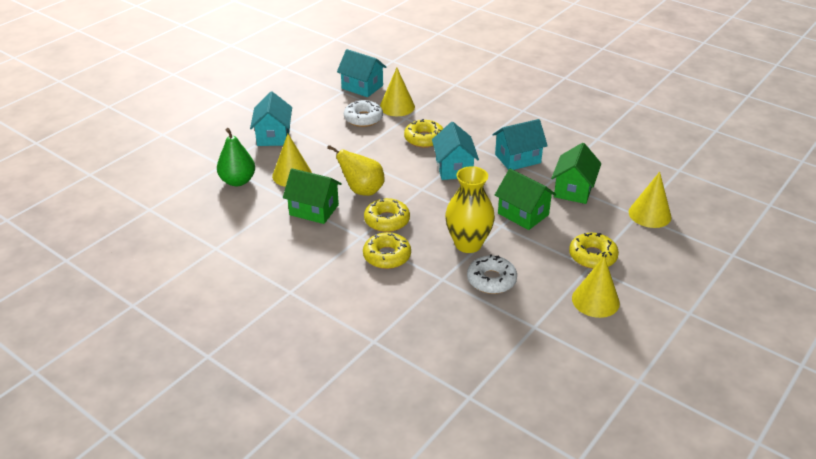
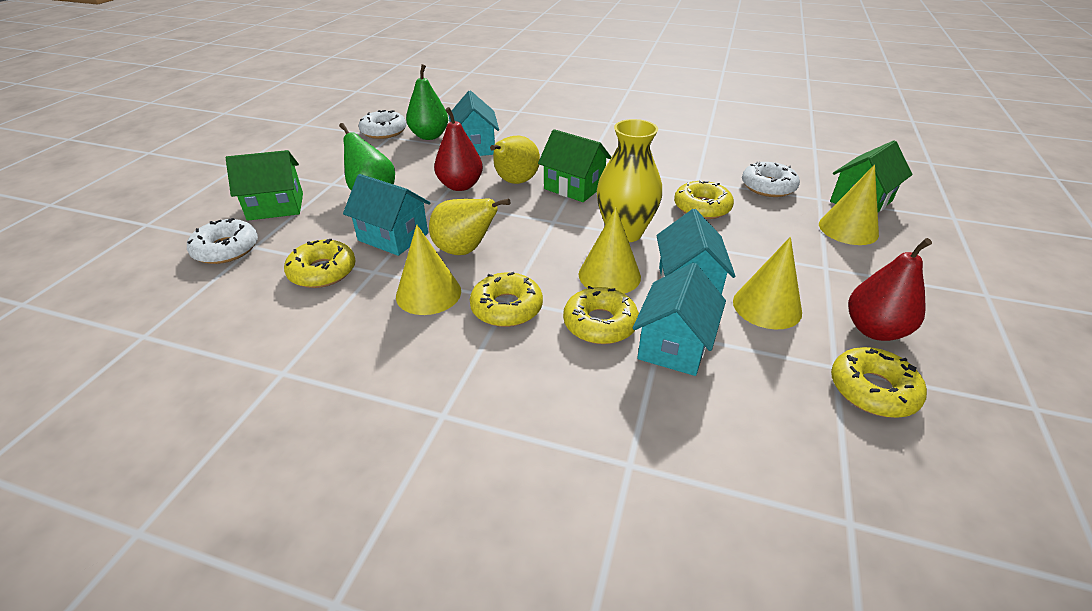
green pear: 1 -> 2
red pear: 0 -> 2
white donut: 2 -> 3
yellow donut: 4 -> 5
yellow pear: 1 -> 2

